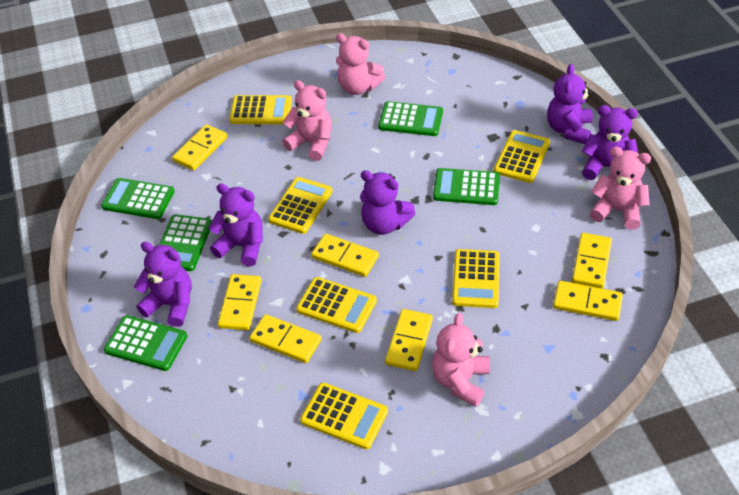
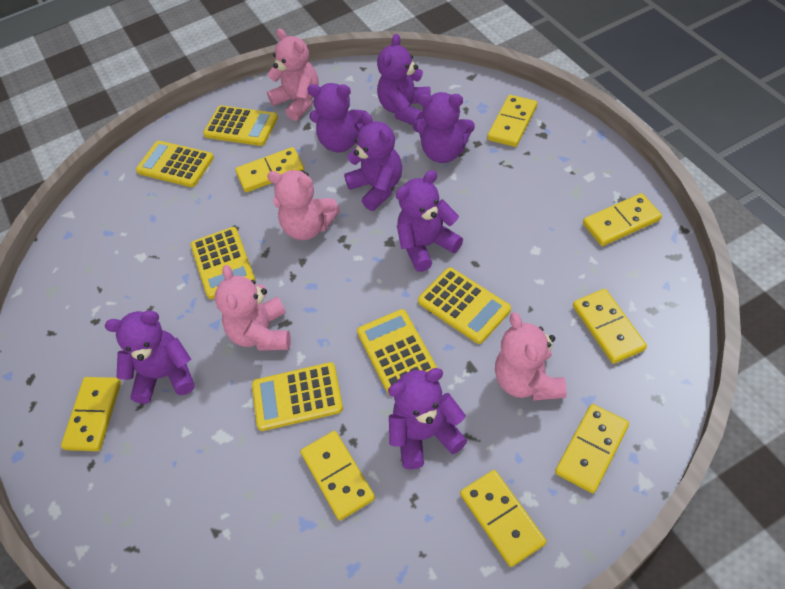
green calculator: 5 -> 0
purple teddy bear: 5 -> 7
yellow domino: 7 -> 8

